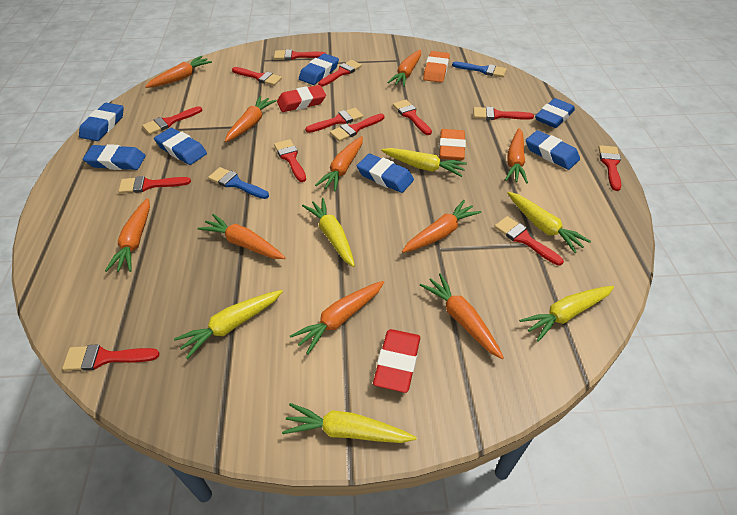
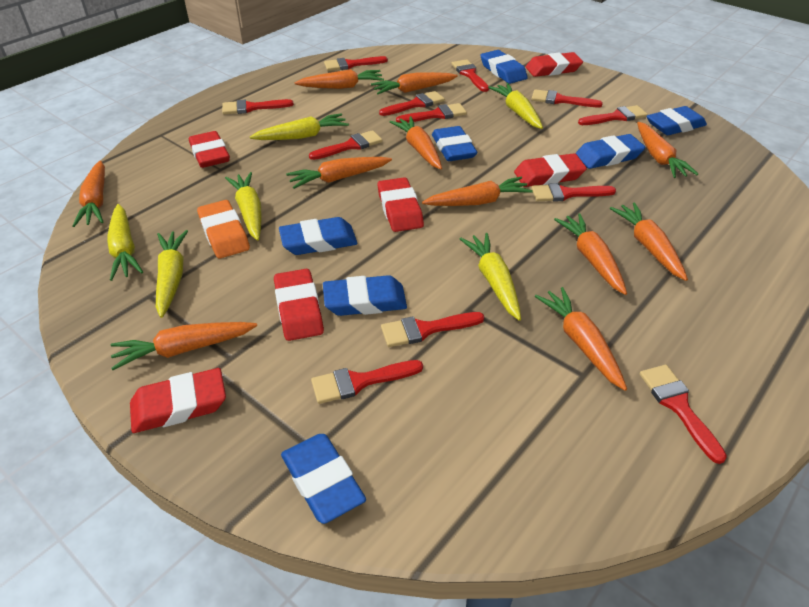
blue brush: 2 -> 0
orange carrot: 10 -> 11
orange eraser: 2 -> 1
red brush: 13 -> 12
red eraser: 2 -> 6

